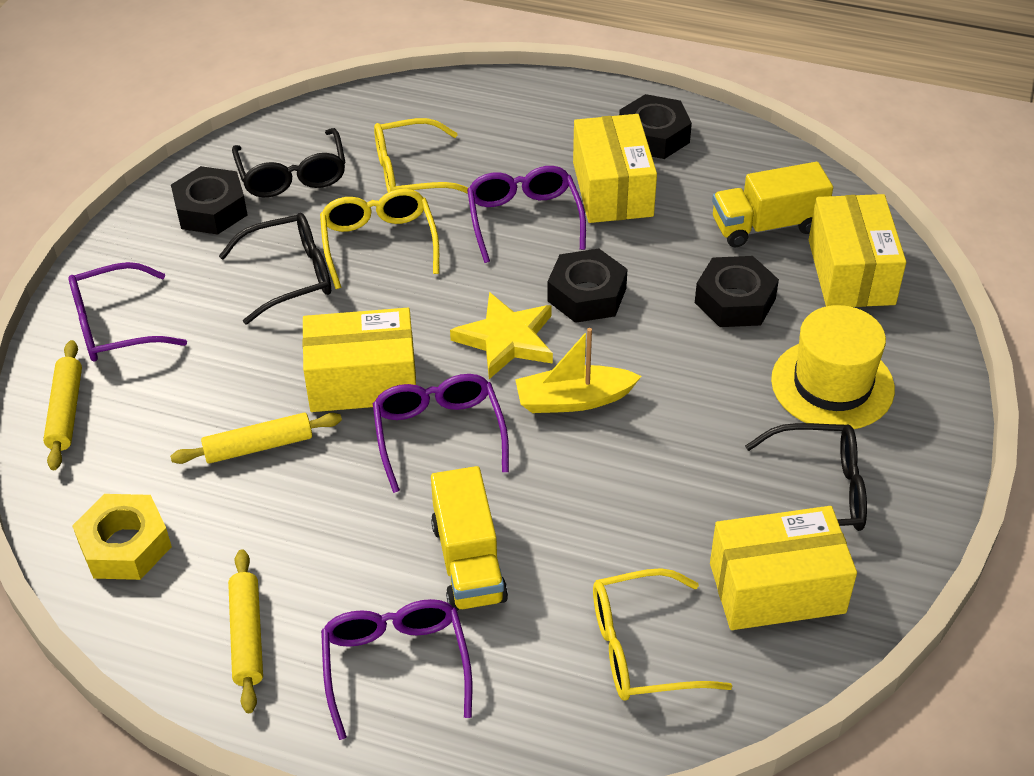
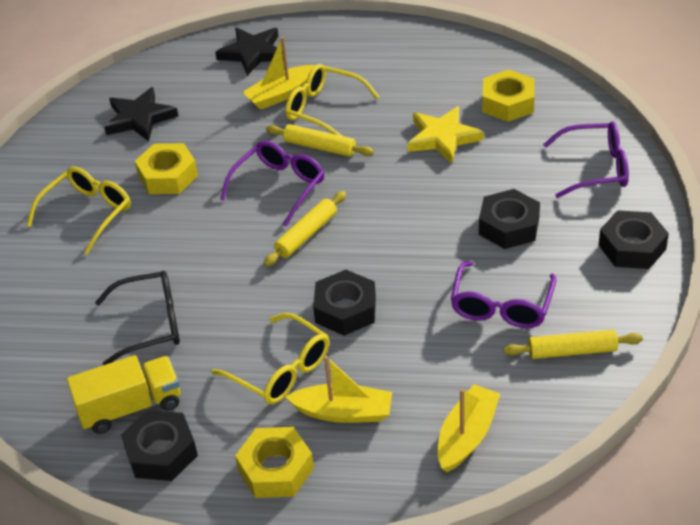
black glasses: 3 -> 1
black star: 0 -> 2
purple glasses: 4 -> 3
yellow boat: 1 -> 3
yellow box: 4 -> 0
yellow hat: 1 -> 0
yellow nut: 1 -> 3
yellow truck: 2 -> 1

